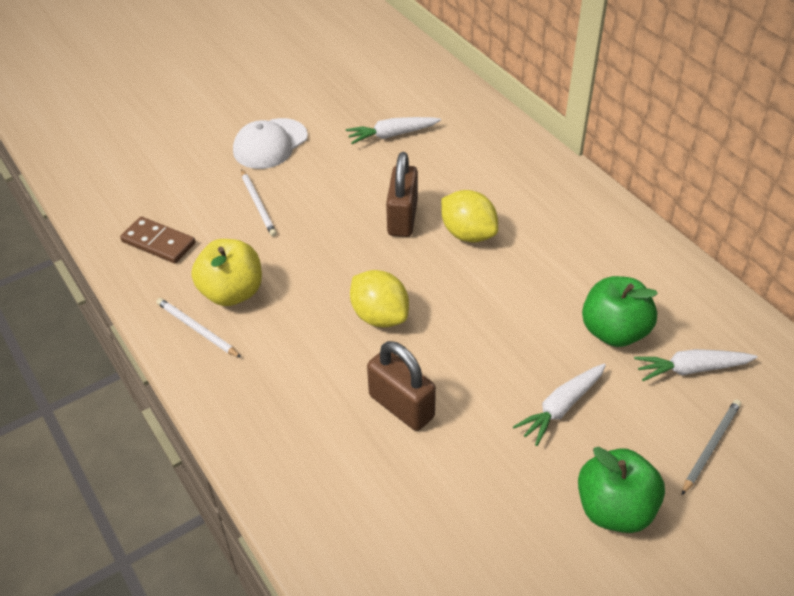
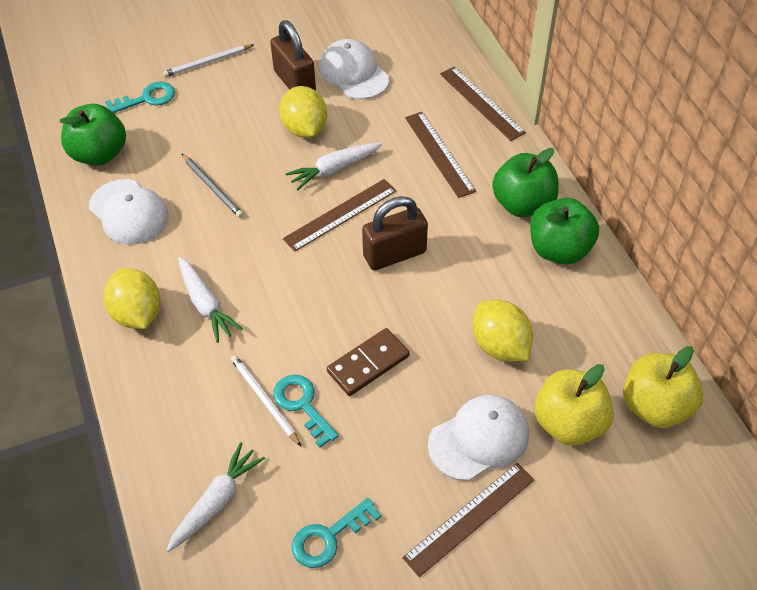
brown ruler: 0 -> 4
green apple: 2 -> 3
turquoise key: 0 -> 3
white cap: 1 -> 3
yellow apple: 1 -> 2
yellow lemon: 2 -> 3

